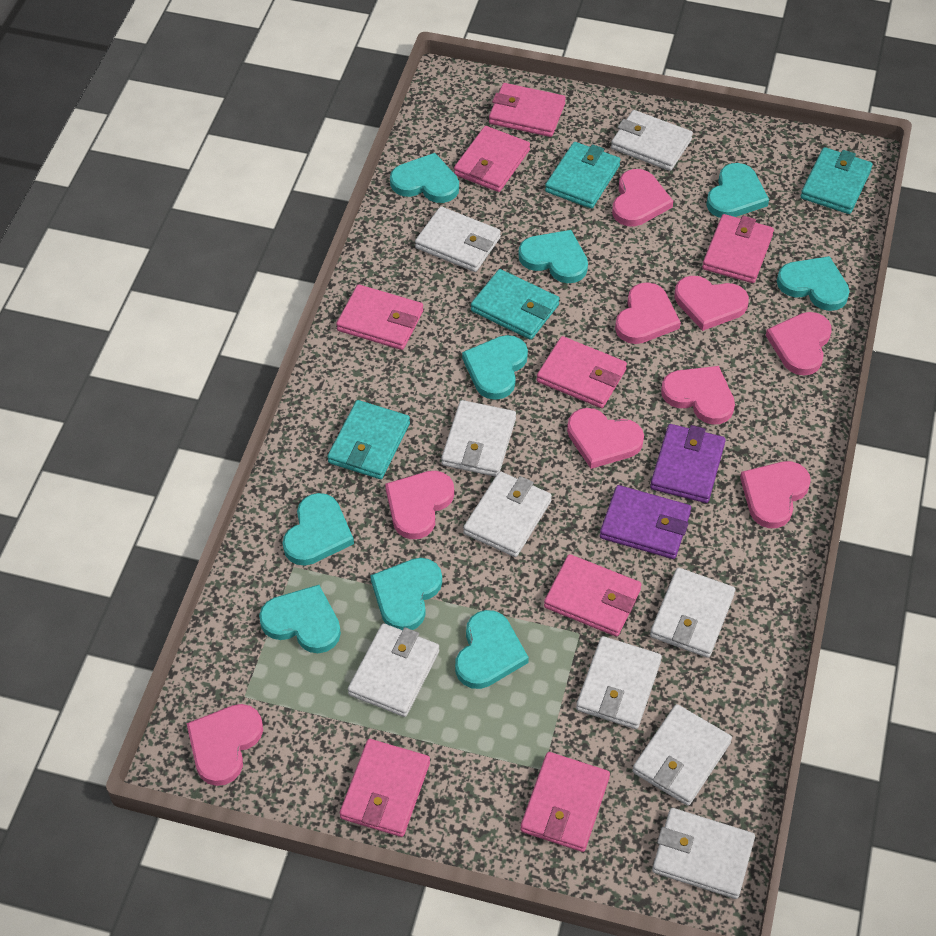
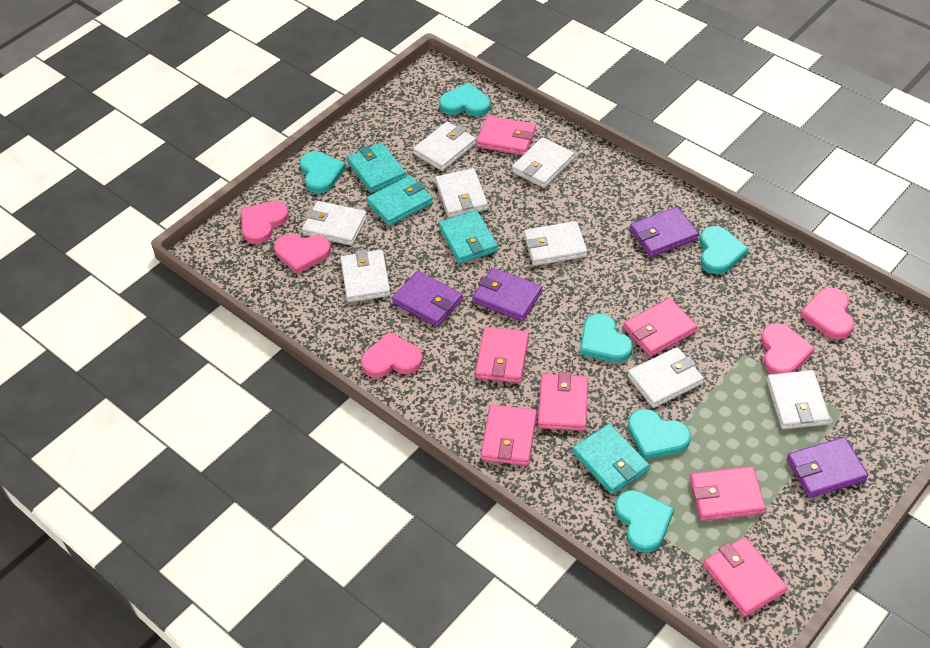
pink heart: 9 -> 5
pink wallet: 8 -> 7
purple wallet: 2 -> 4
turquoise heart: 9 -> 6
white wallet: 9 -> 8

